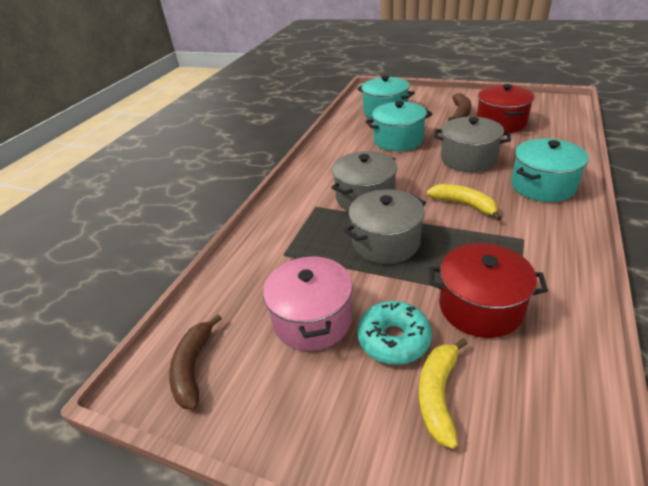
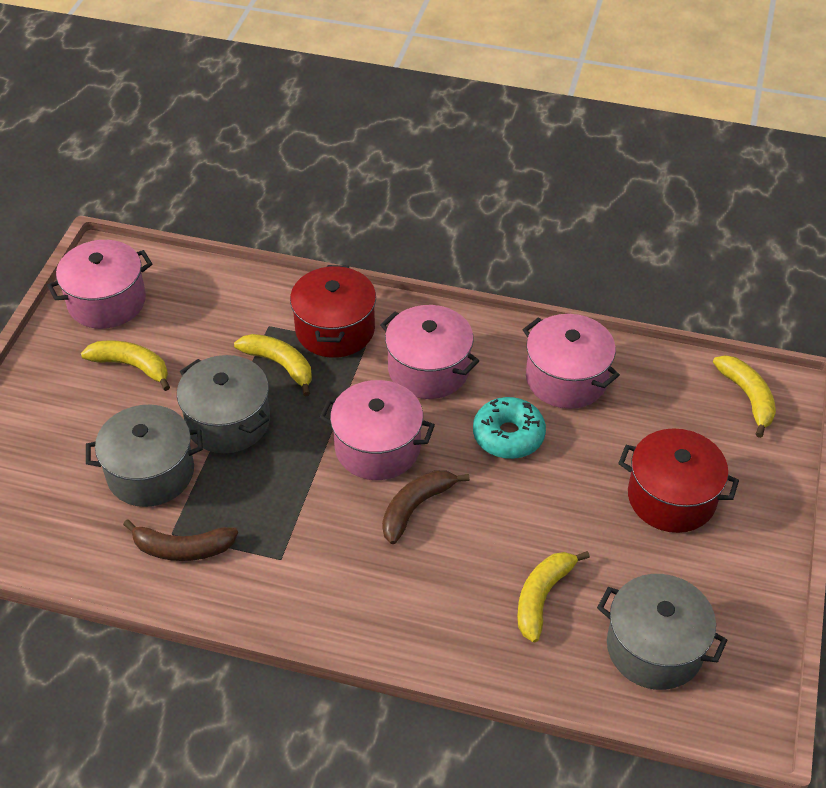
pink pot: 1 -> 4
turquoise pot: 3 -> 0
yellow banana: 2 -> 4

